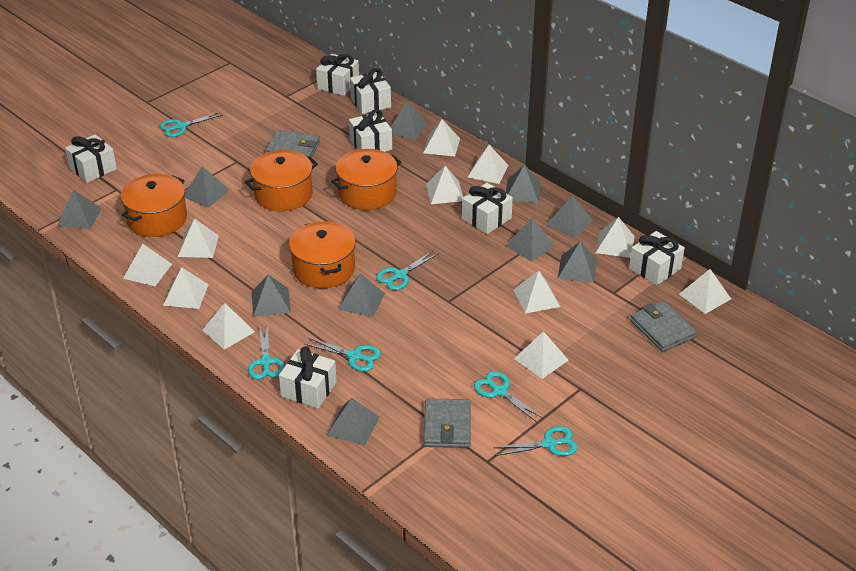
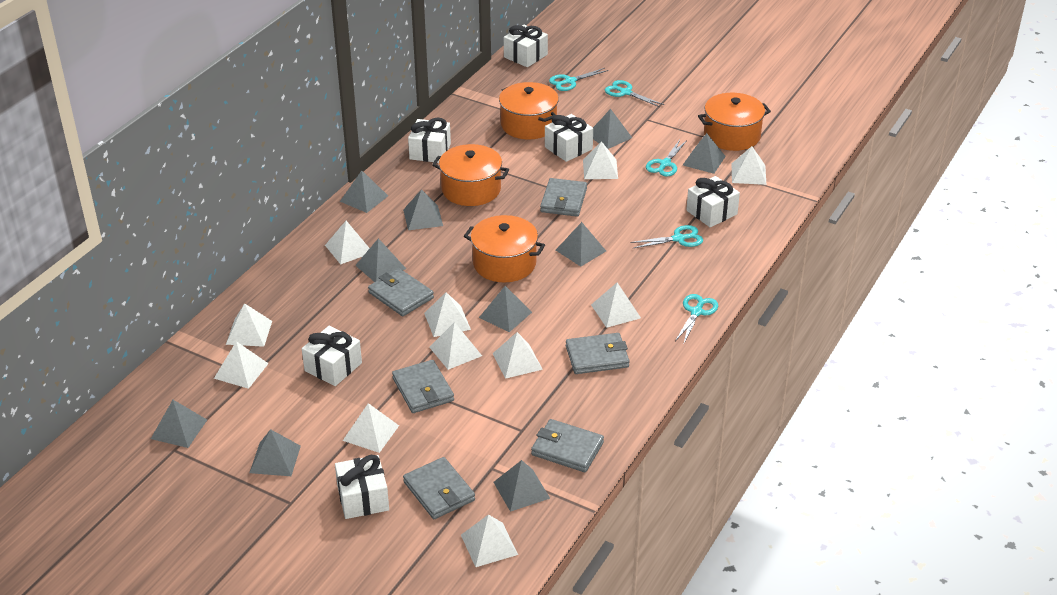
grey wallet: 3 -> 6
turquoise scissors: 6 -> 5
white gift: 7 -> 6

